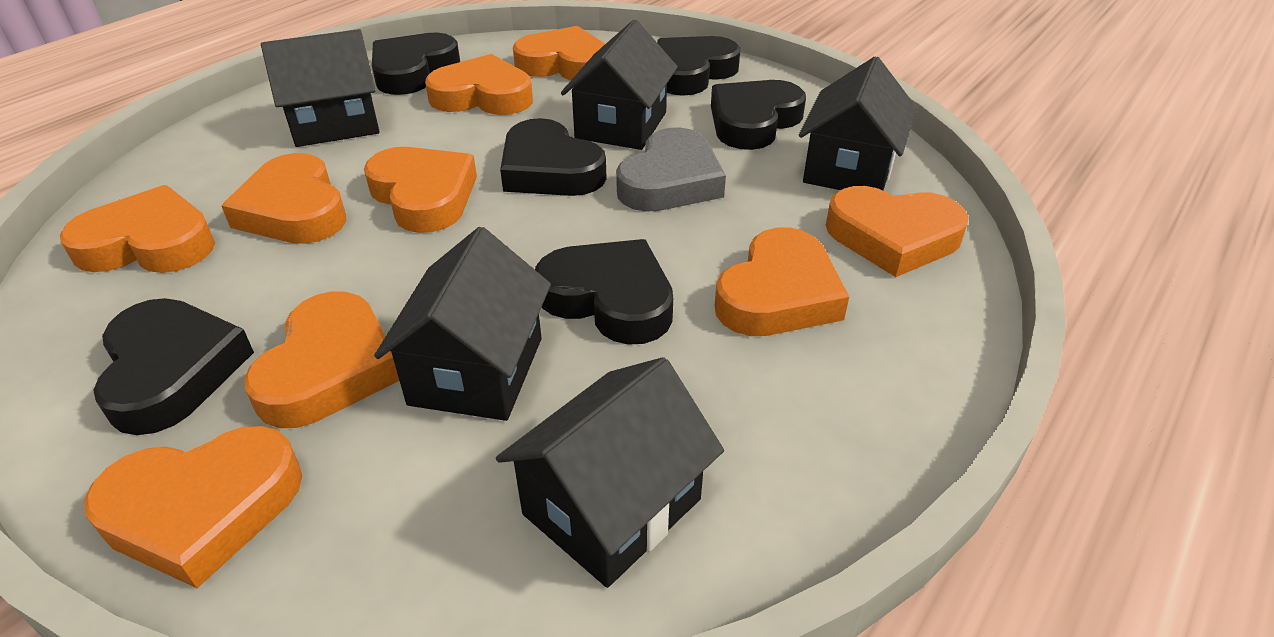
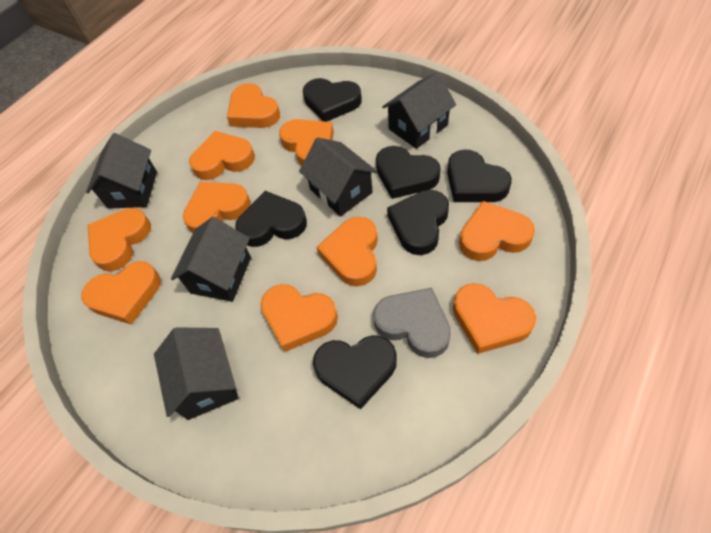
orange heart: 9 -> 10

